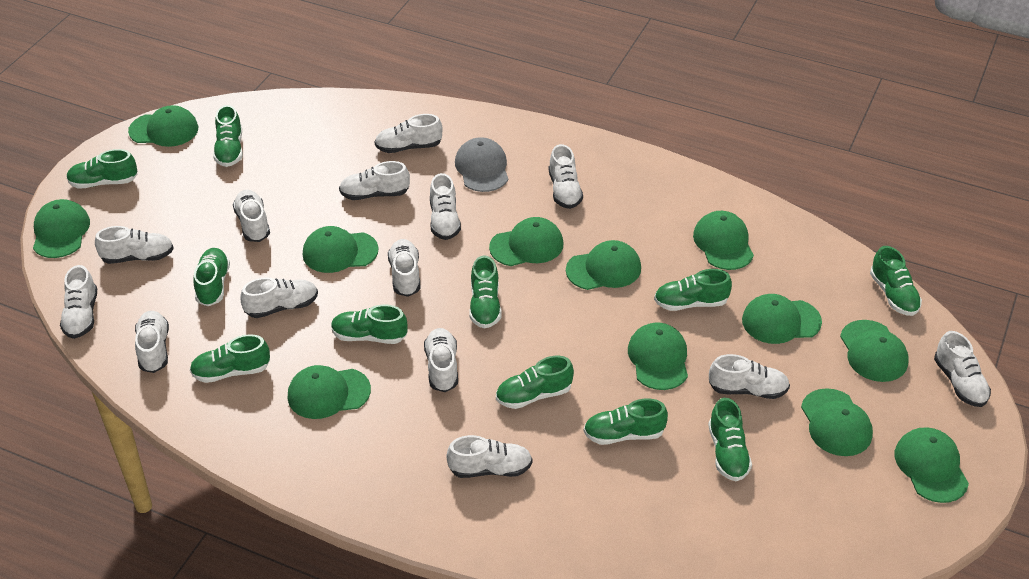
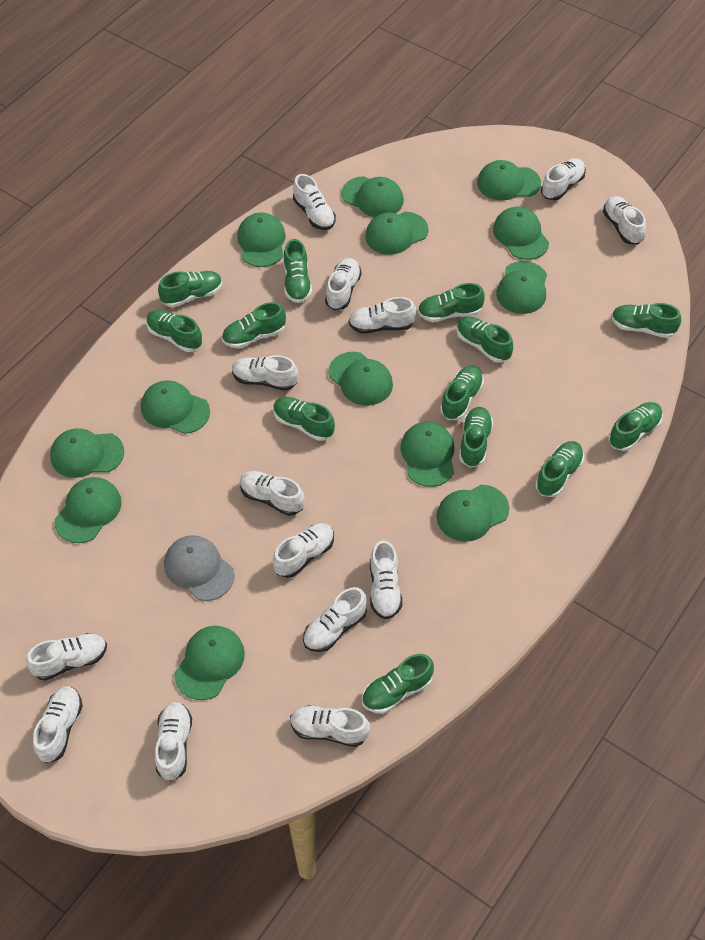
green cap: 12 -> 13
green shoe: 11 -> 13

